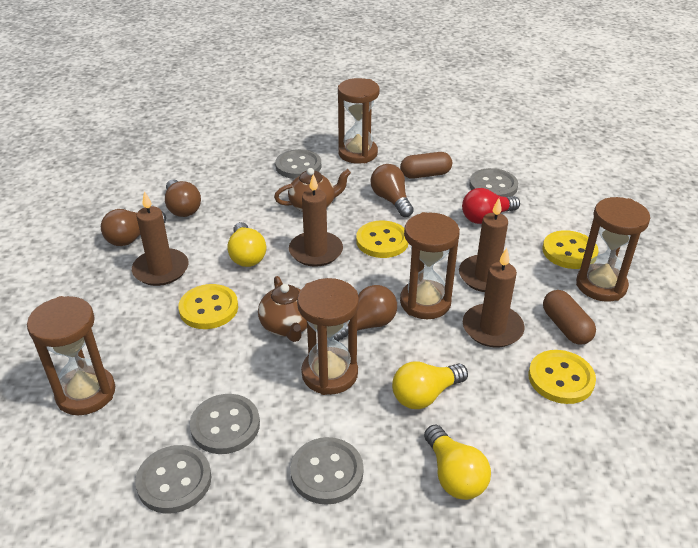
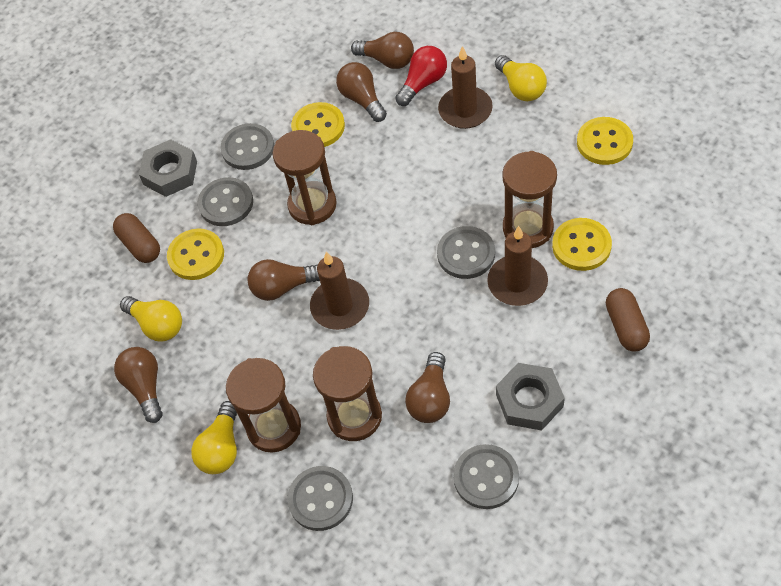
brown candle: 4 -> 3
brown hourglass: 5 -> 4
brown light bulb: 4 -> 5
brown teapot: 2 -> 0
grey nut: 0 -> 2

